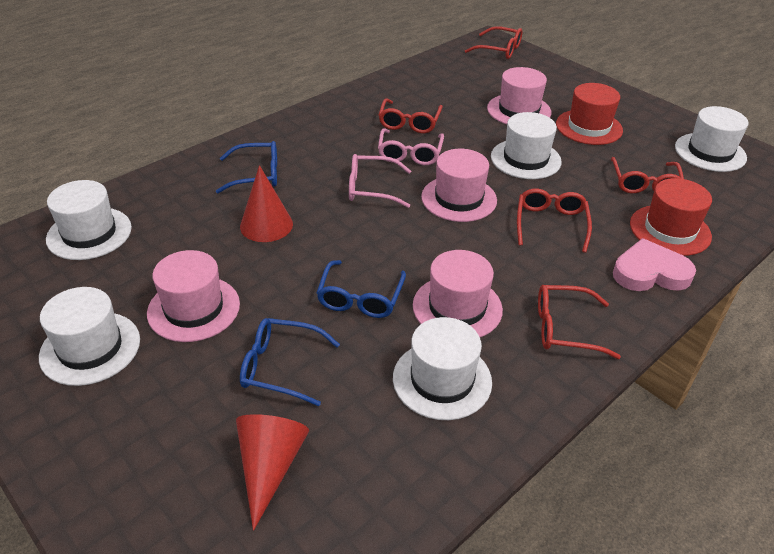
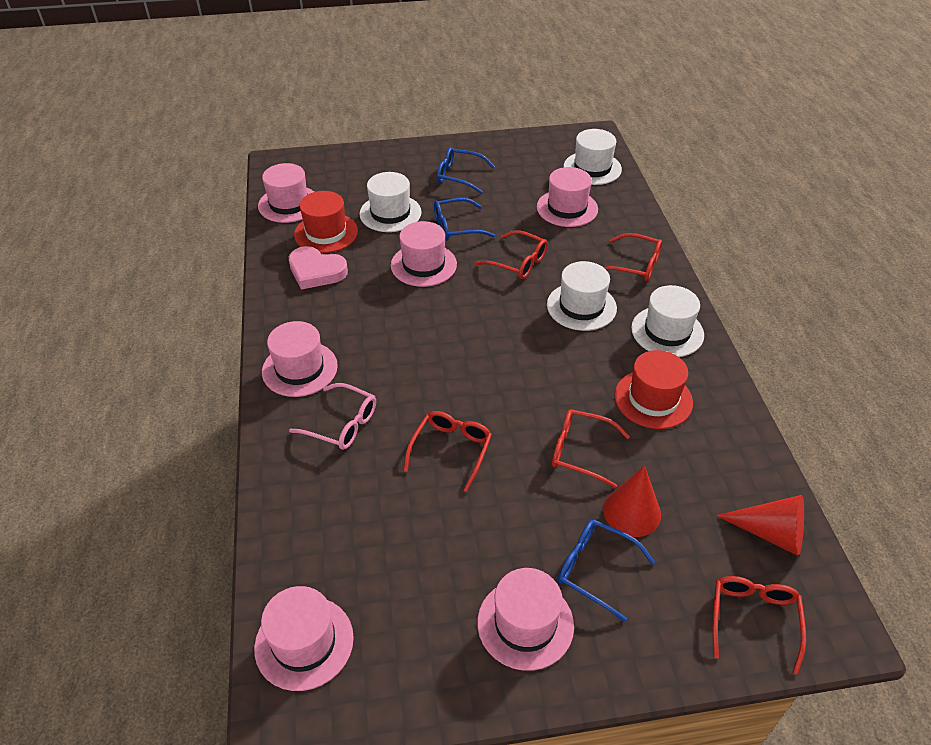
pink glasses: 2 -> 1
pink hat: 4 -> 6
white hat: 5 -> 4

